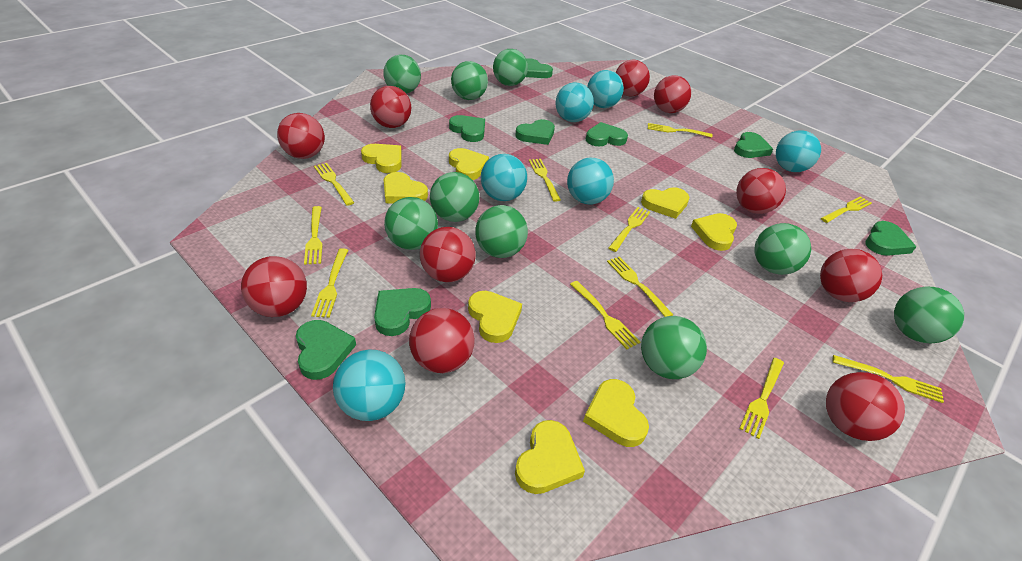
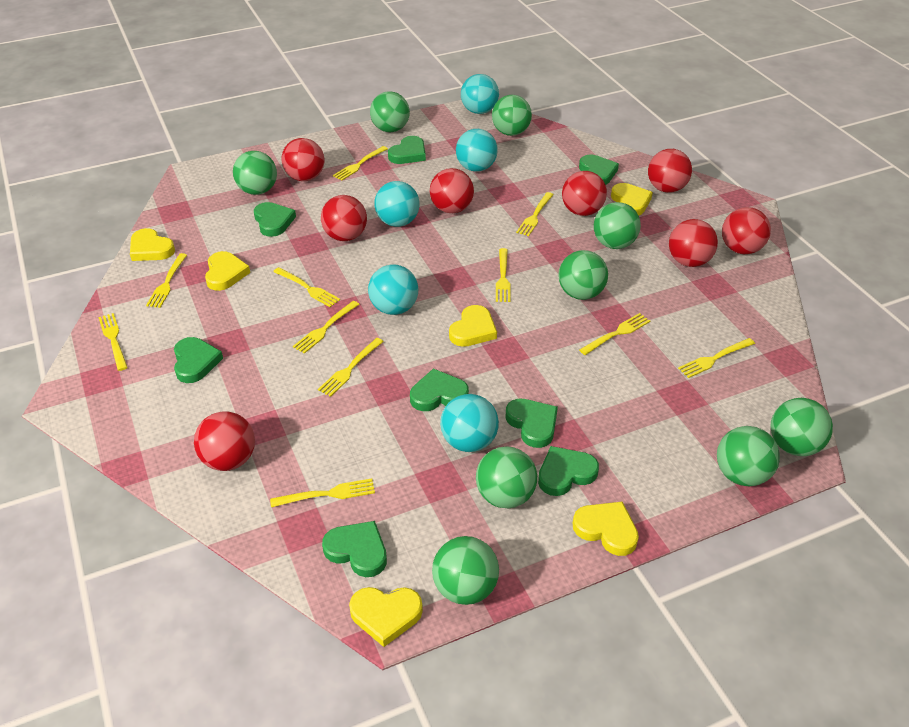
red ball: 10 -> 8
turquoise ball: 6 -> 5
yellow heart: 8 -> 6

